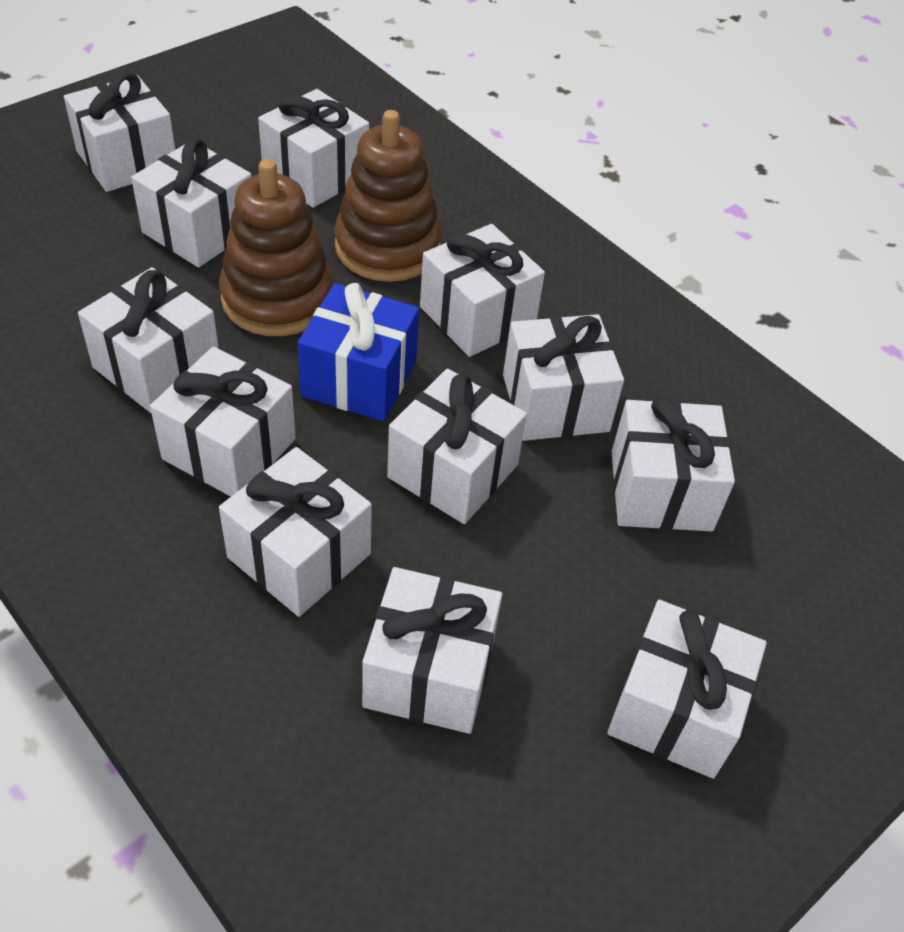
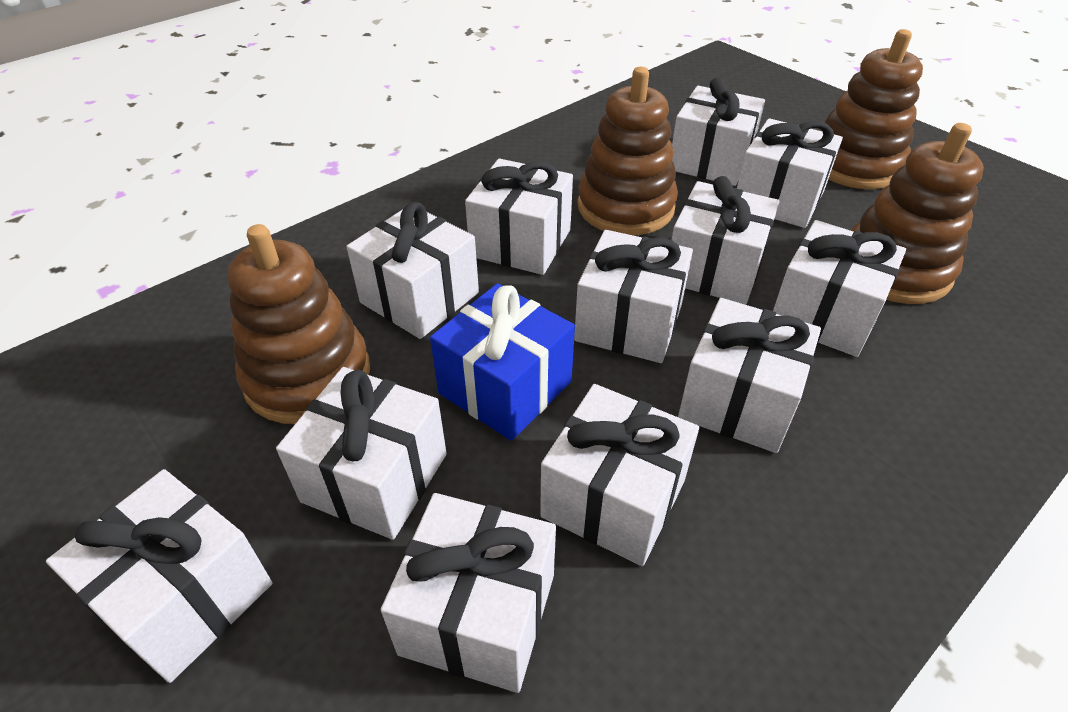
brown stacking toy: 2 -> 4

